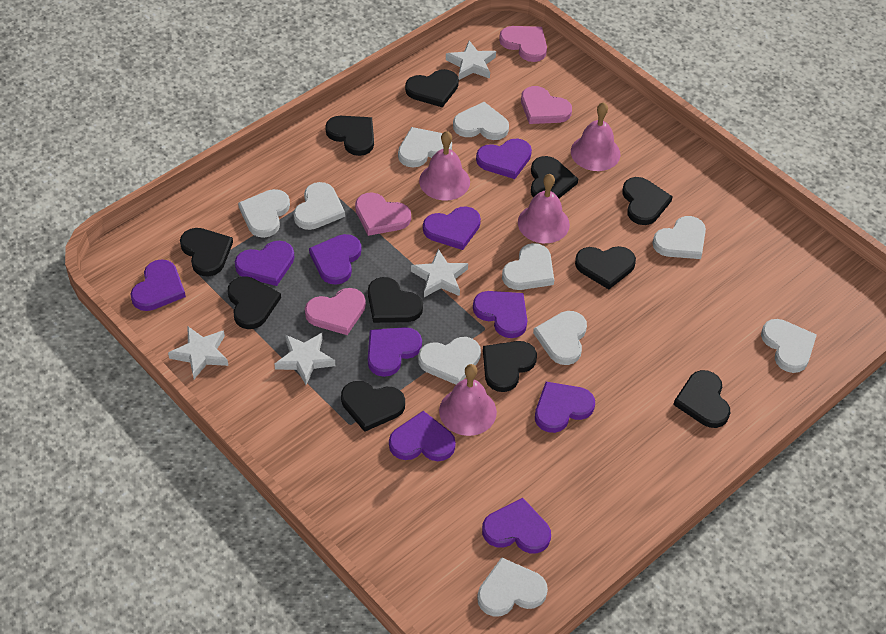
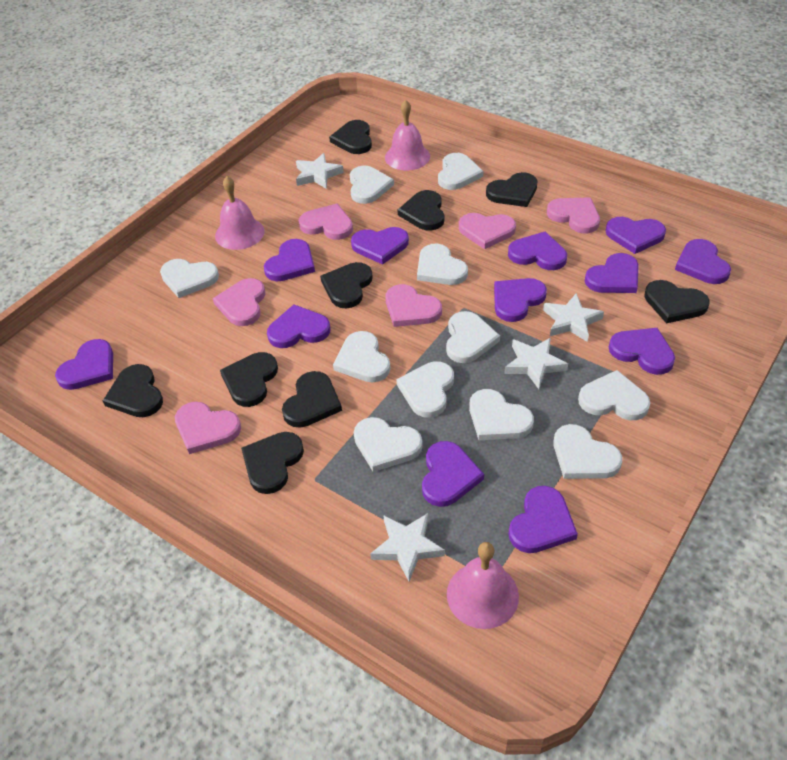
black heart: 11 -> 9
pink bell: 4 -> 3
pink heart: 4 -> 6
purple heart: 10 -> 12
white heart: 10 -> 11

